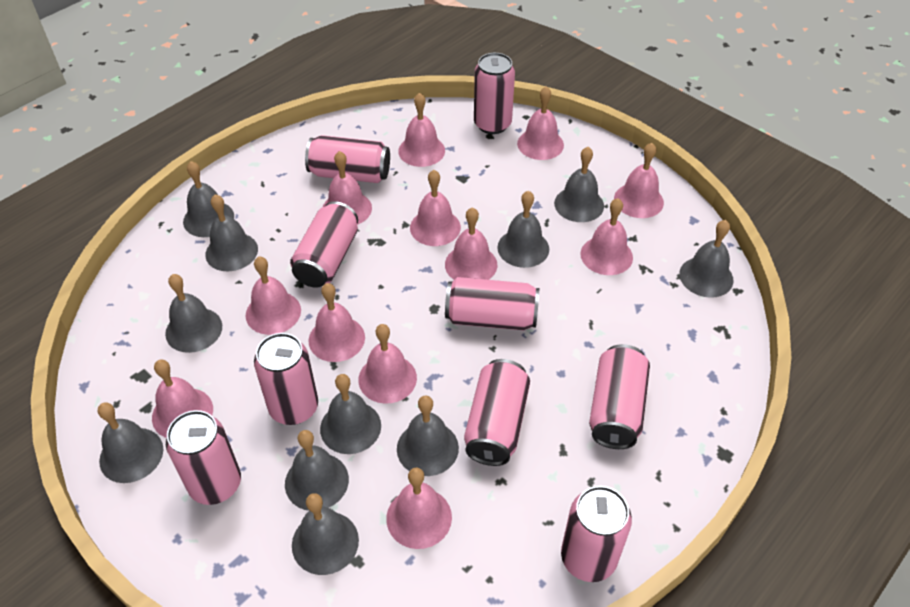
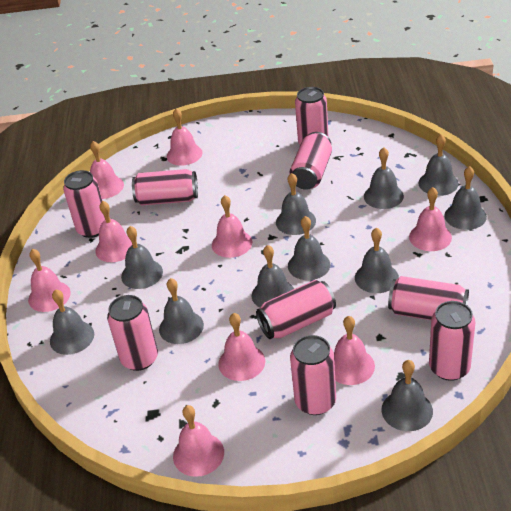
pink bell: 12 -> 9

